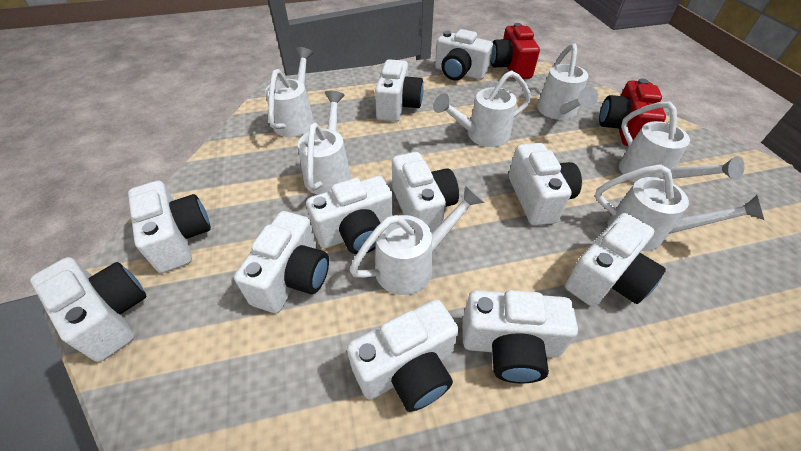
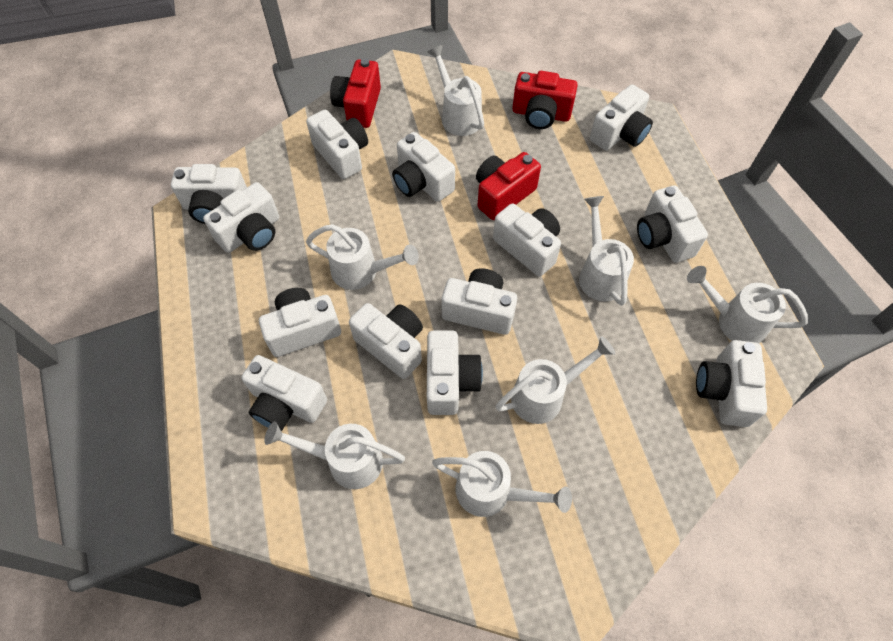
red camera: 2 -> 3
white camera: 11 -> 13

